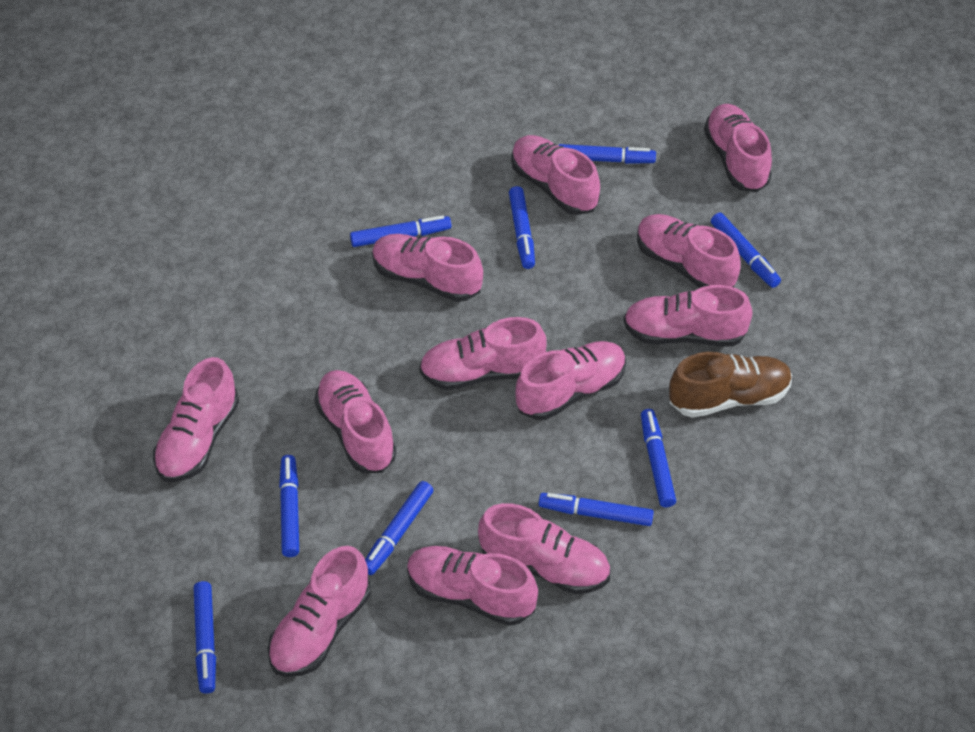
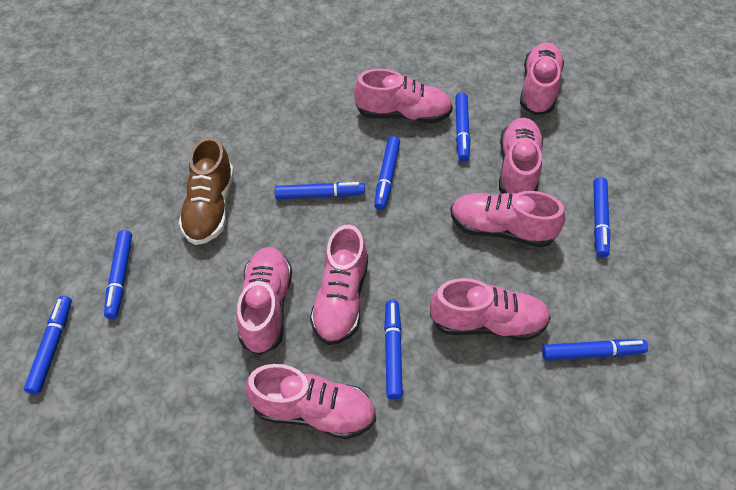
blue marker: 9 -> 8
pink shoe: 12 -> 8

